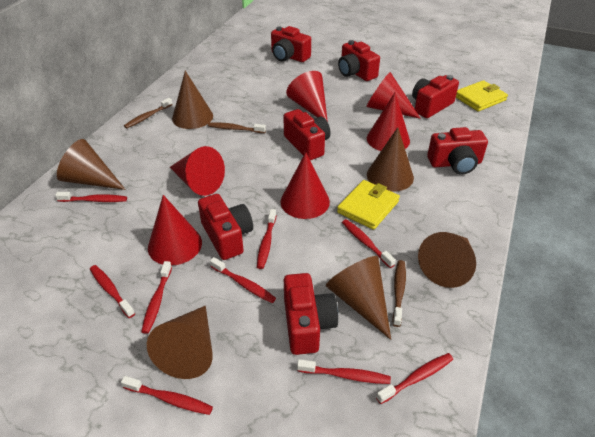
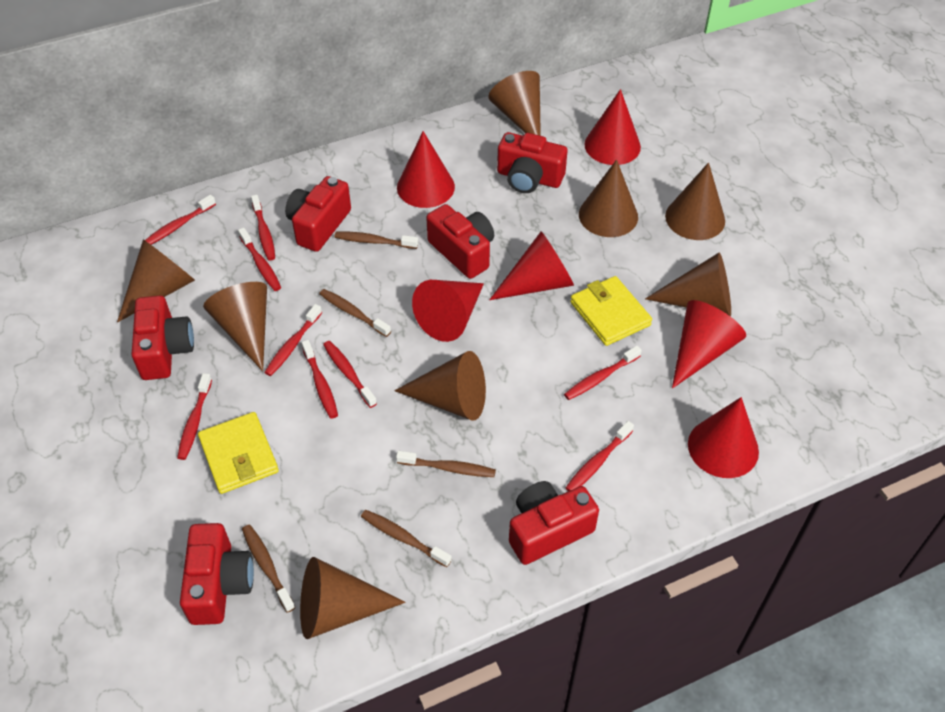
brown cone: 6 -> 8
brown toothbrush: 3 -> 5
red camera: 7 -> 6

